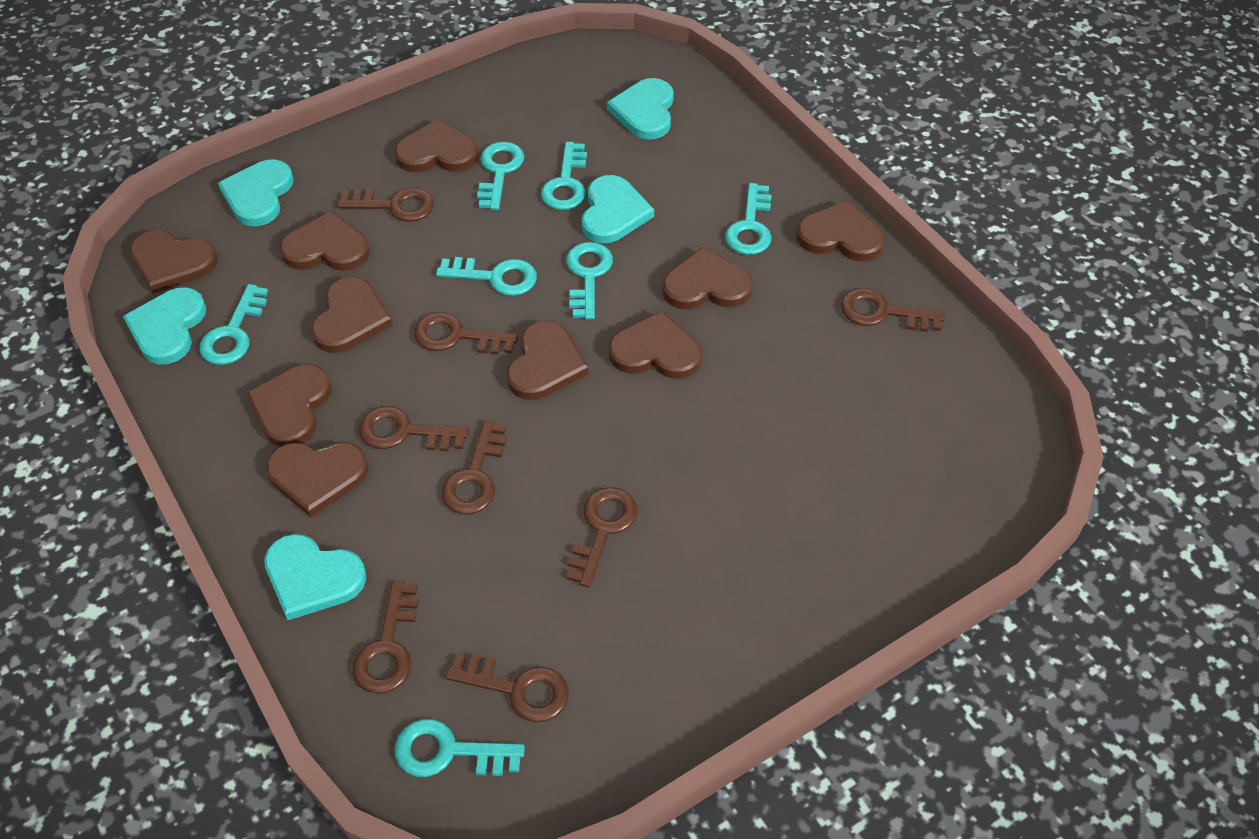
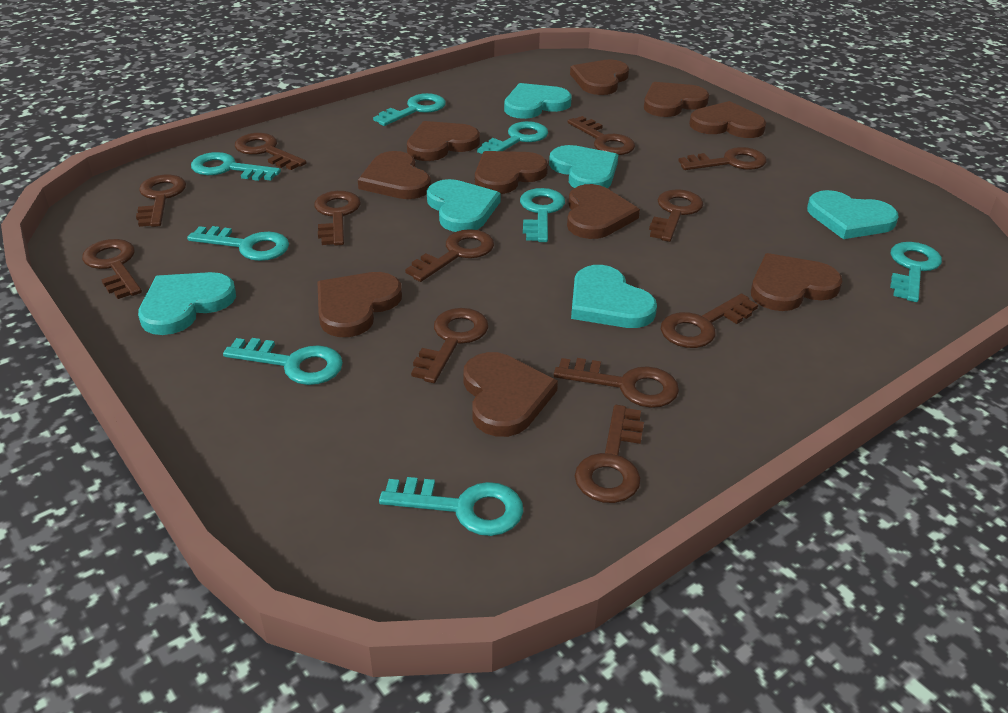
brown key: 8 -> 12
turquoise heart: 5 -> 6
turquoise key: 7 -> 8

